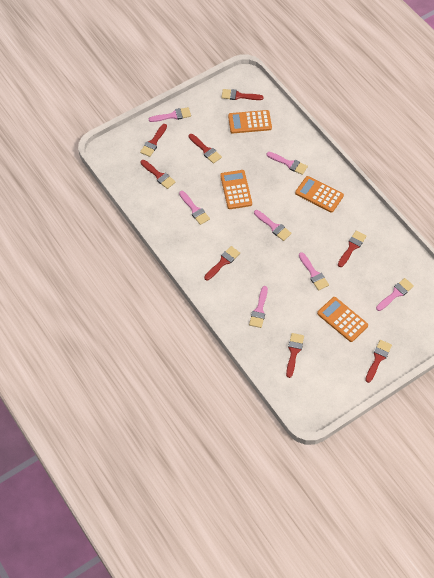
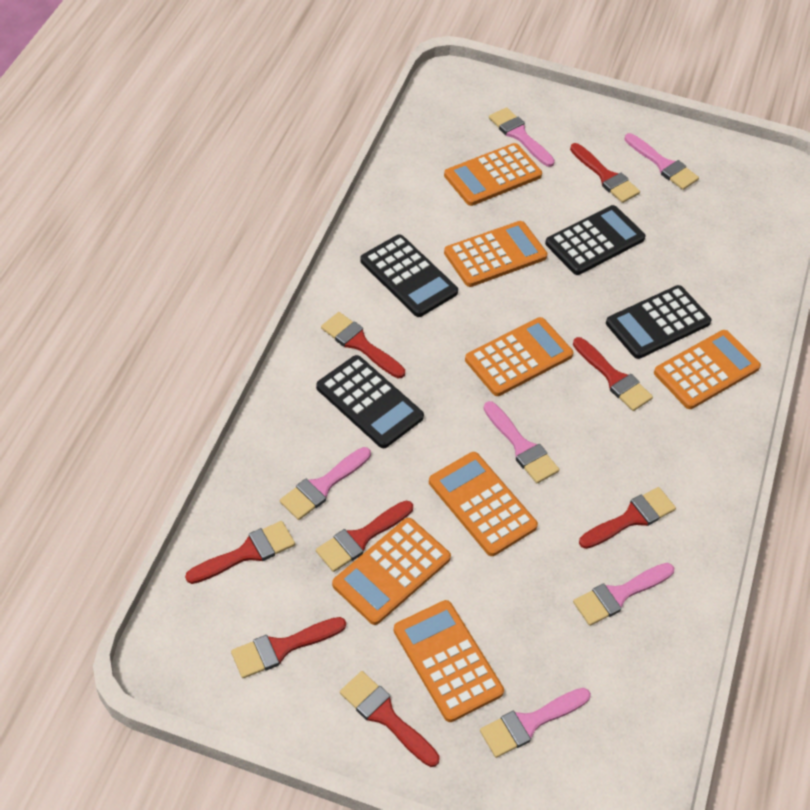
black calculator: 0 -> 4
orange calculator: 4 -> 7
pink brush: 7 -> 6

